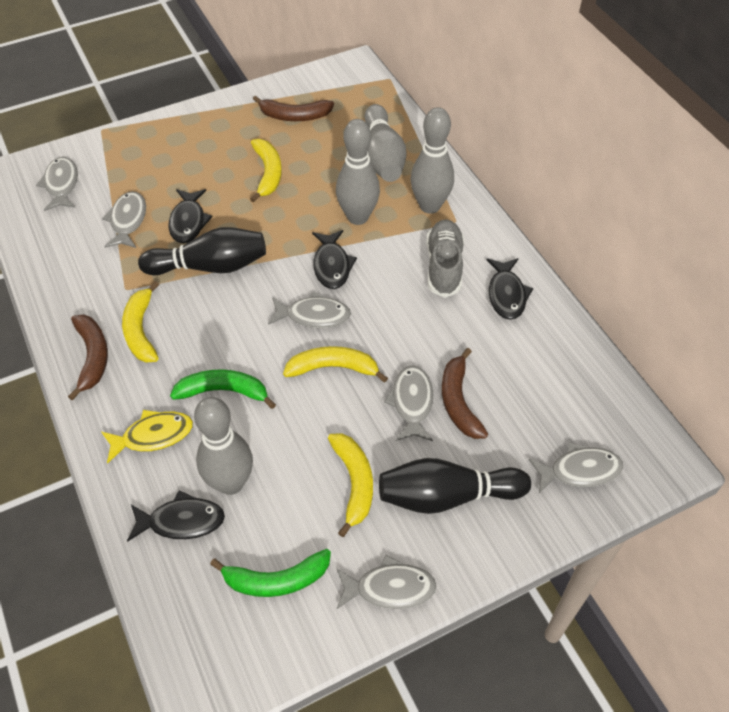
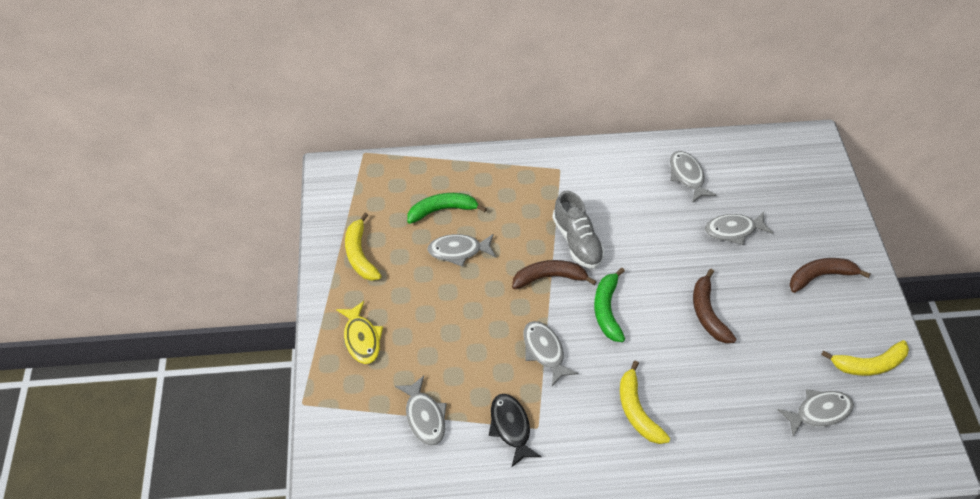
black bowling pin: 2 -> 0
black fish: 4 -> 1
grey bowling pin: 4 -> 0
yellow banana: 4 -> 3

